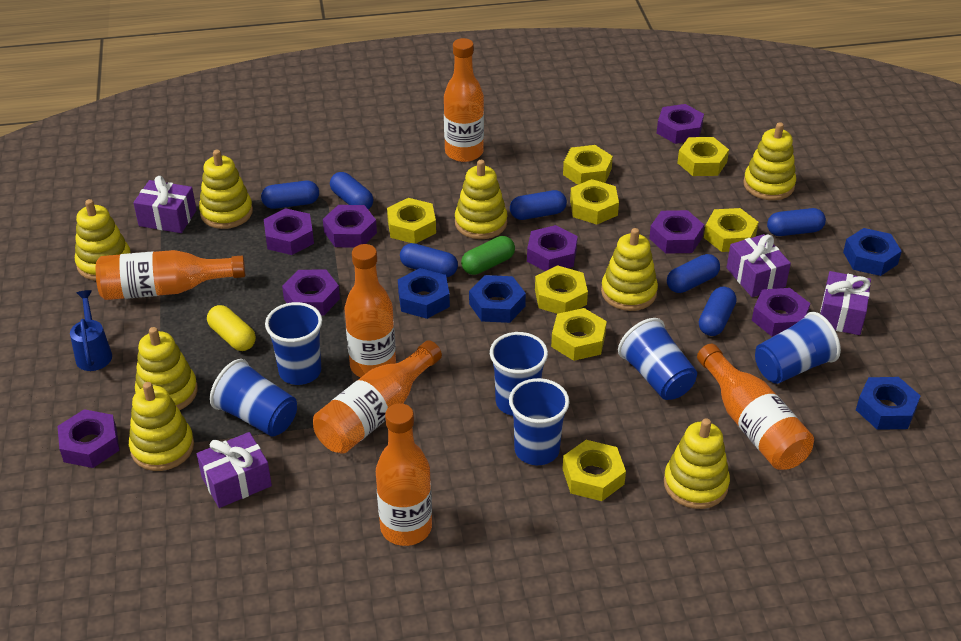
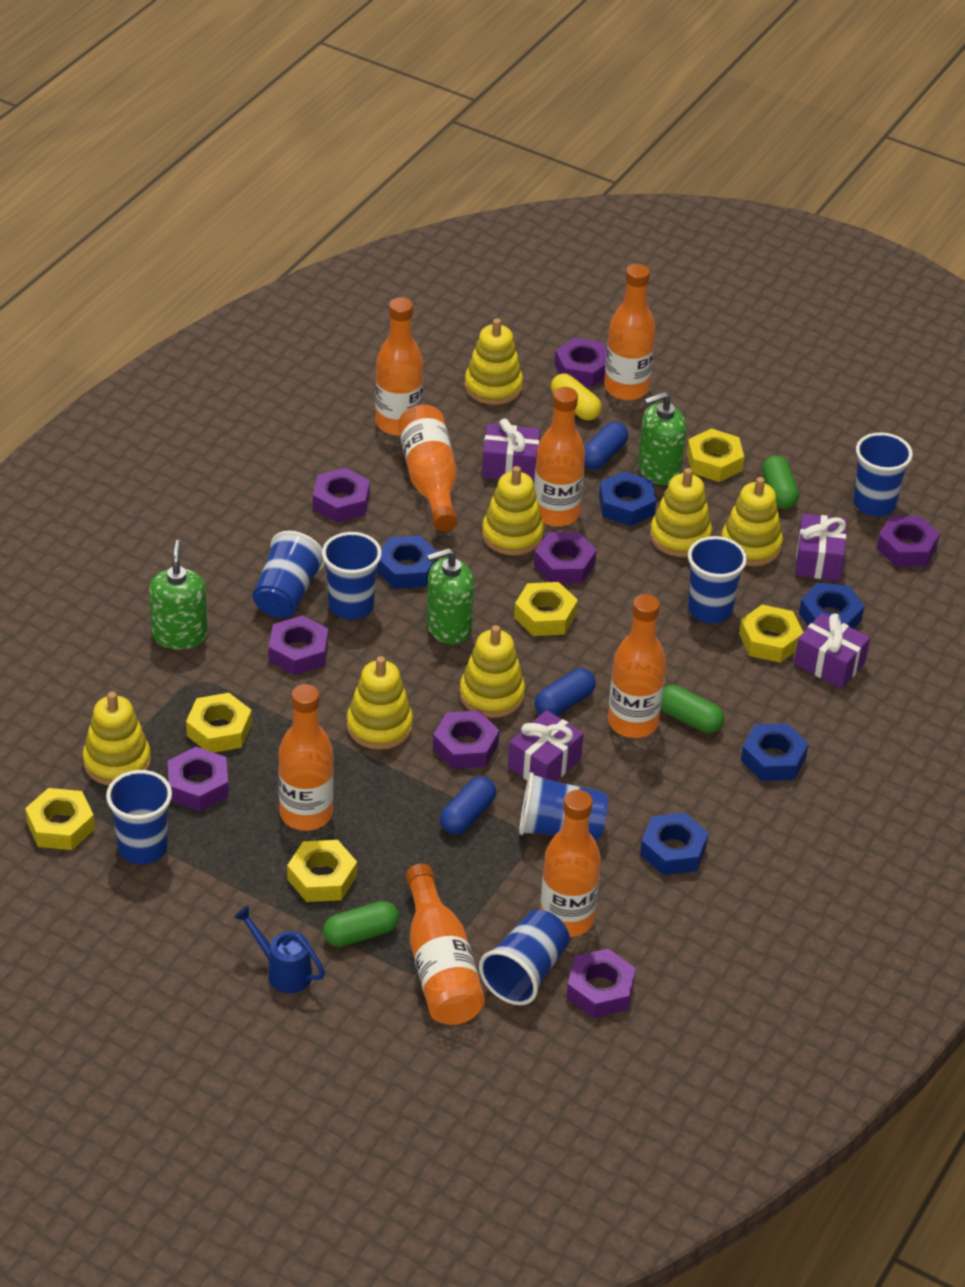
blue capsule: 7 -> 3
blue cup: 6 -> 7
blue nut: 4 -> 5
green capsule: 1 -> 3
green soap dispenser: 0 -> 3
orange bottle: 6 -> 8
yellow nut: 8 -> 6
yellow stacking toy: 8 -> 7

